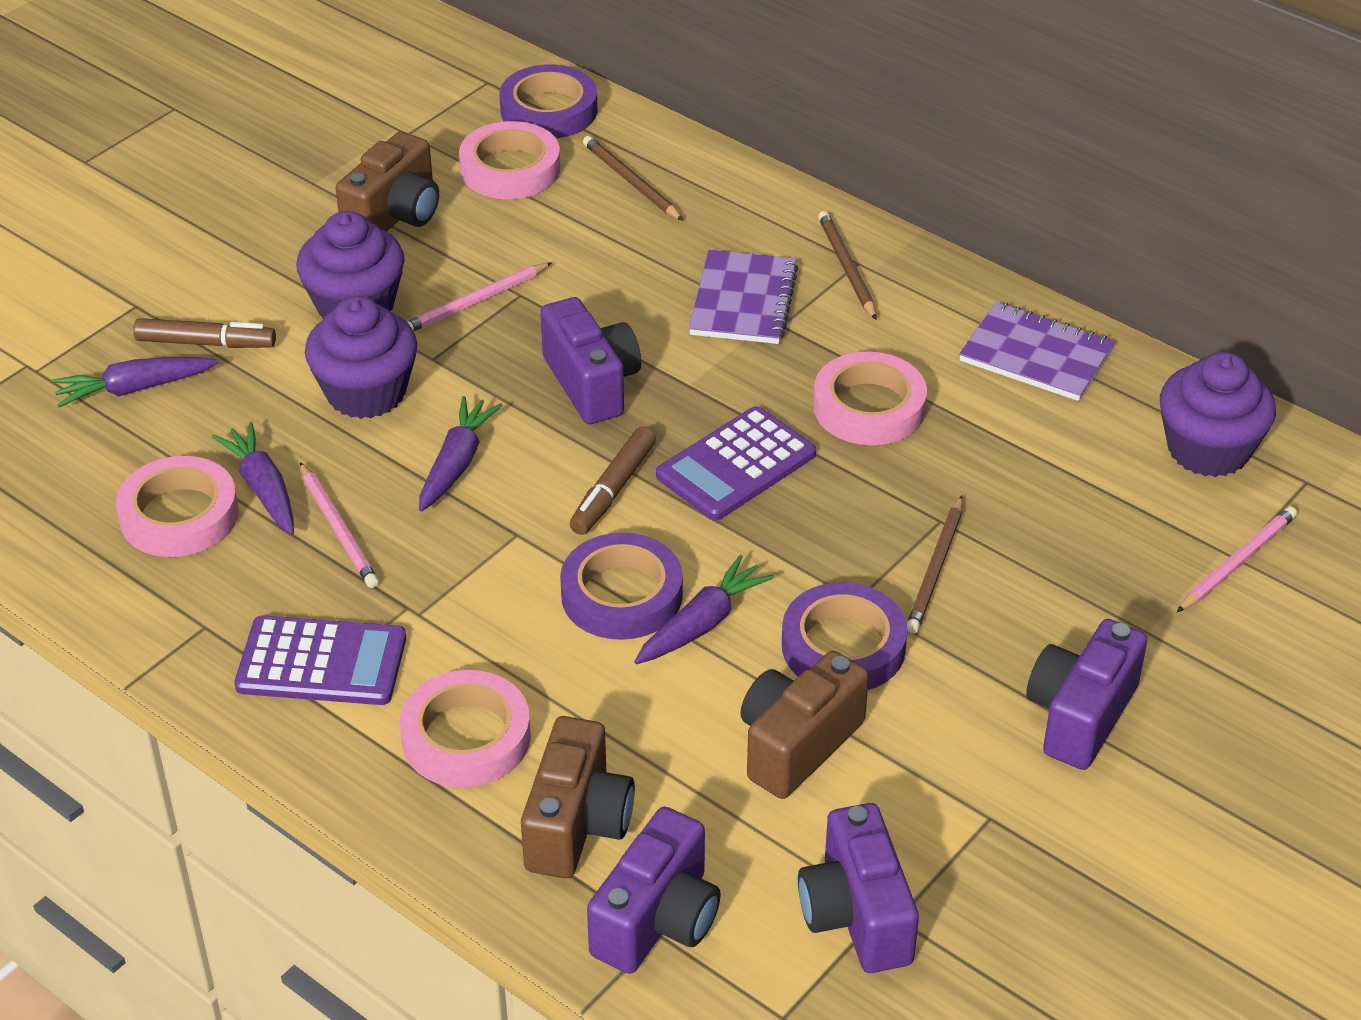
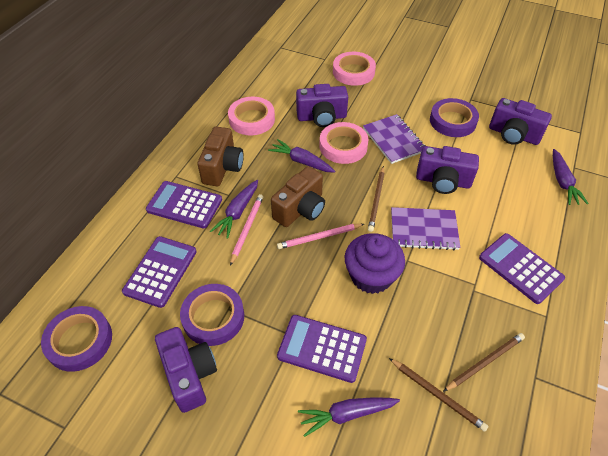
brown camera: 3 -> 2
brown marker: 2 -> 0
pink pencil: 3 -> 2
pink tape: 4 -> 3
purple calculator: 2 -> 4
purple cupcake: 3 -> 1

